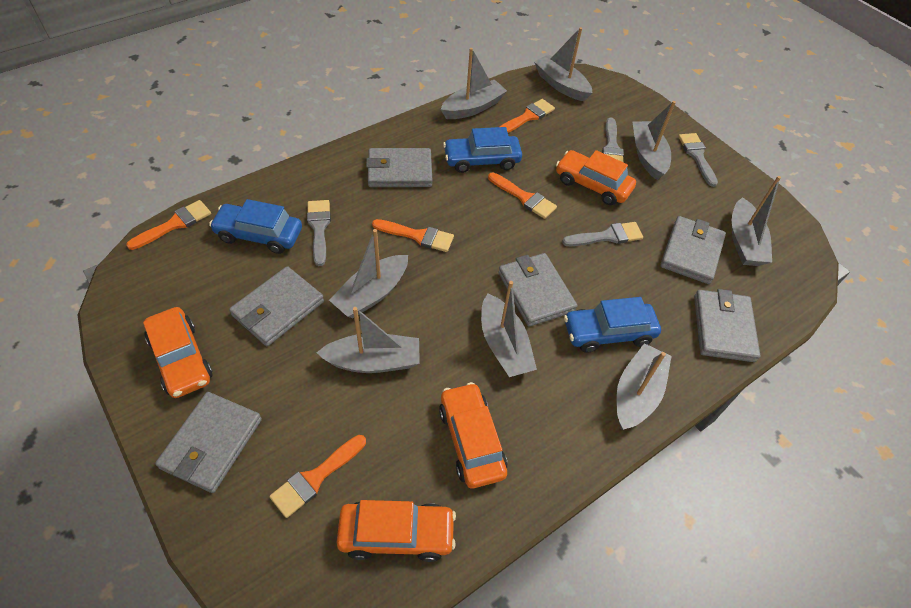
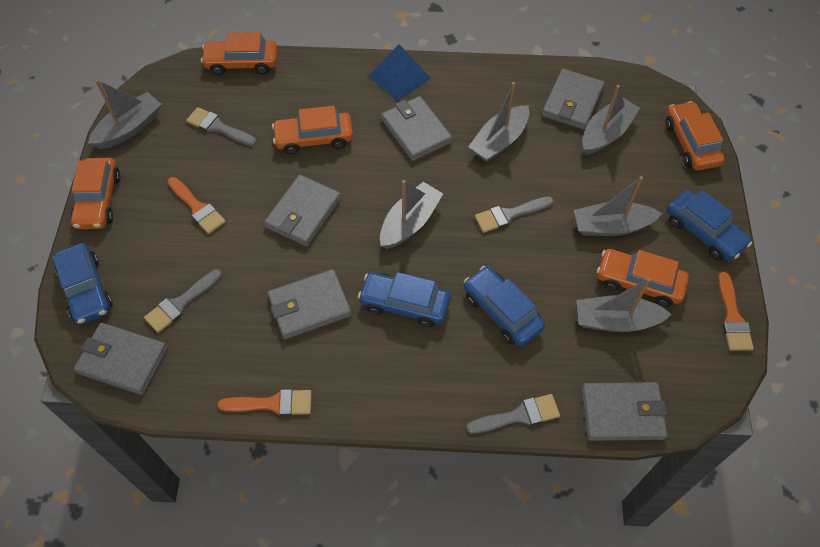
blue car: 3 -> 4
blue pyramid: 0 -> 1
grey boat: 8 -> 6
orange brush: 5 -> 3
orange car: 4 -> 5

